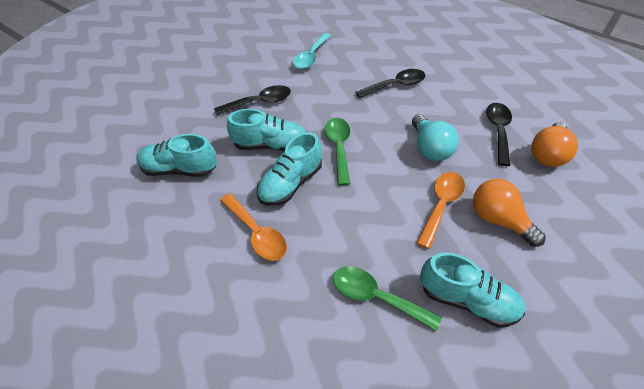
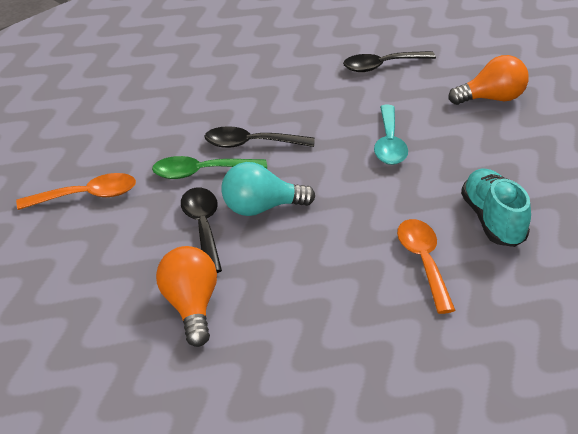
green spoon: 2 -> 1
turquoise shoe: 4 -> 1

